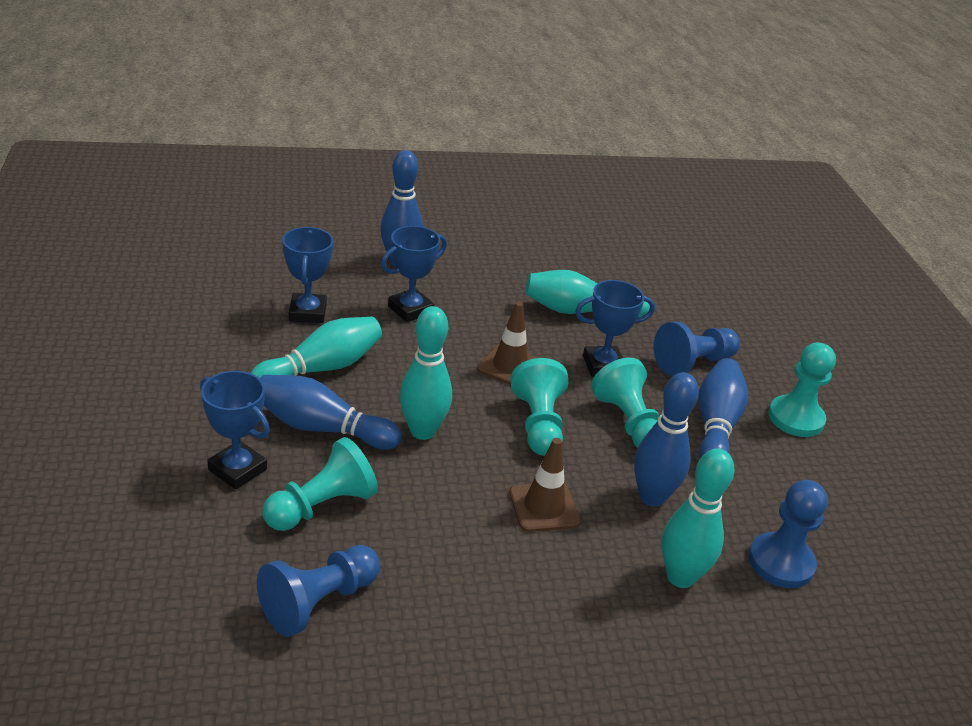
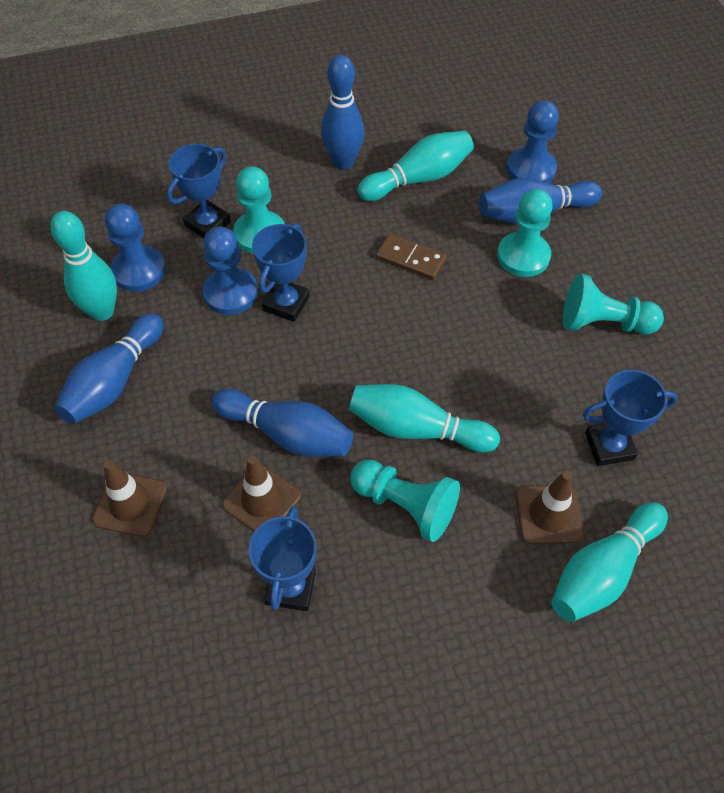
brown domino: 0 -> 1
brown traffic cone: 2 -> 3

